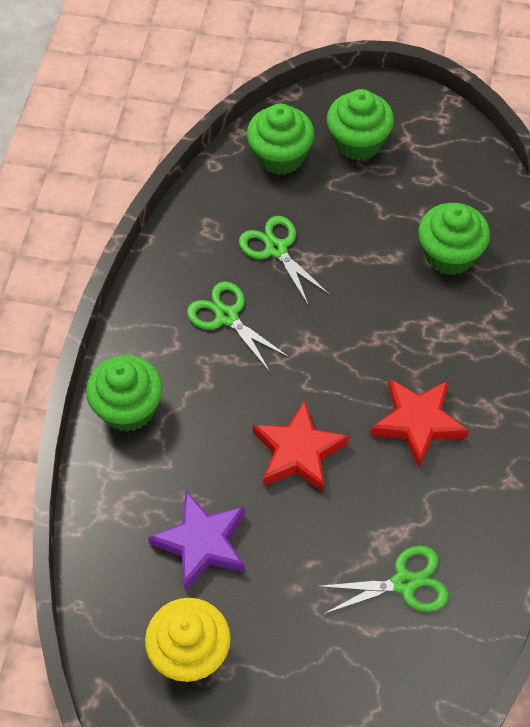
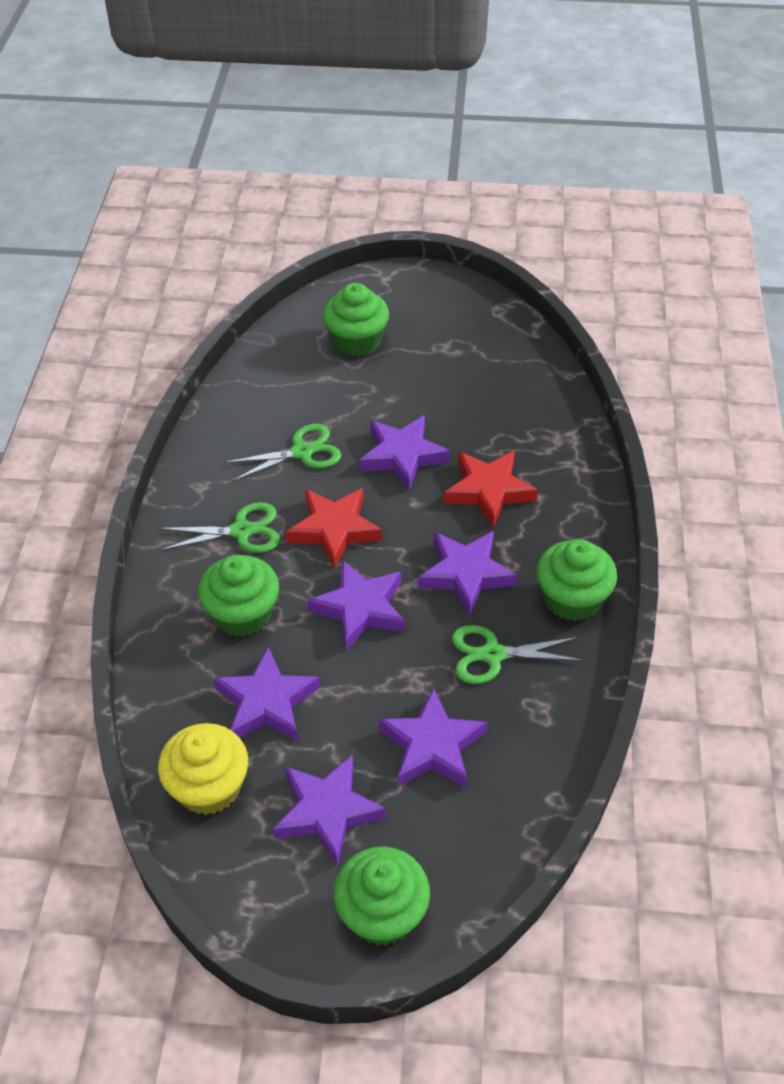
purple star: 1 -> 6

